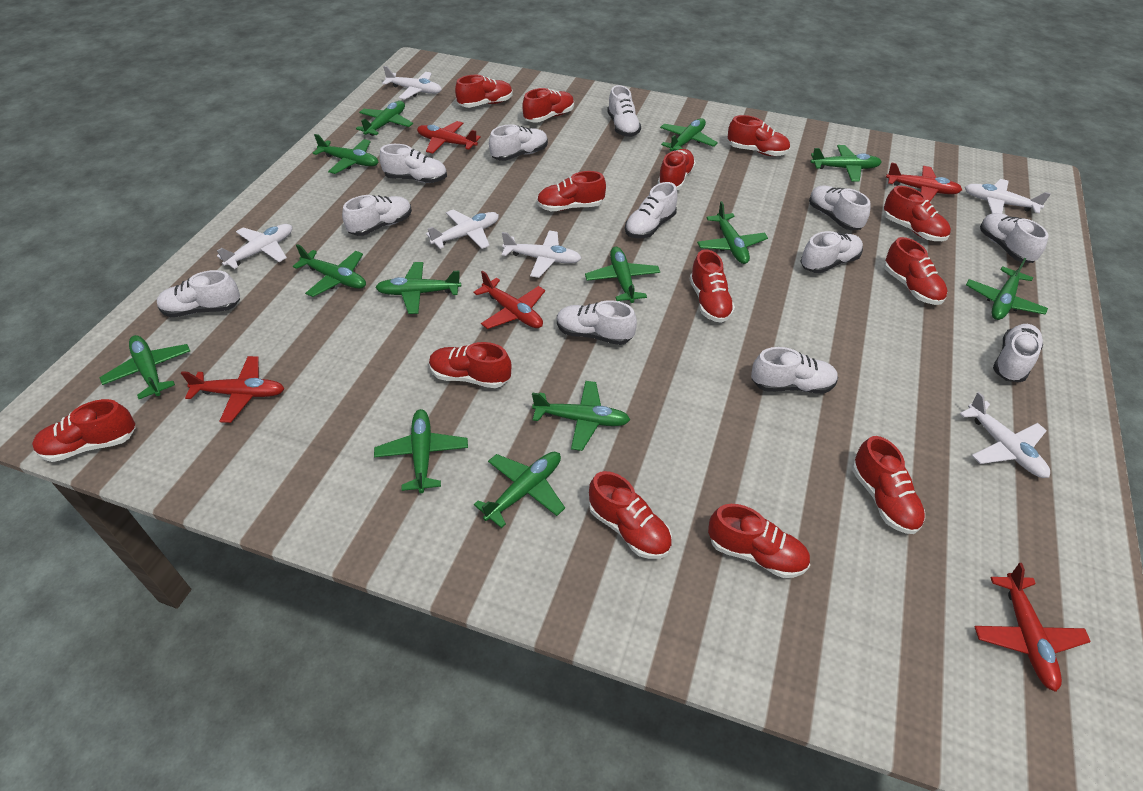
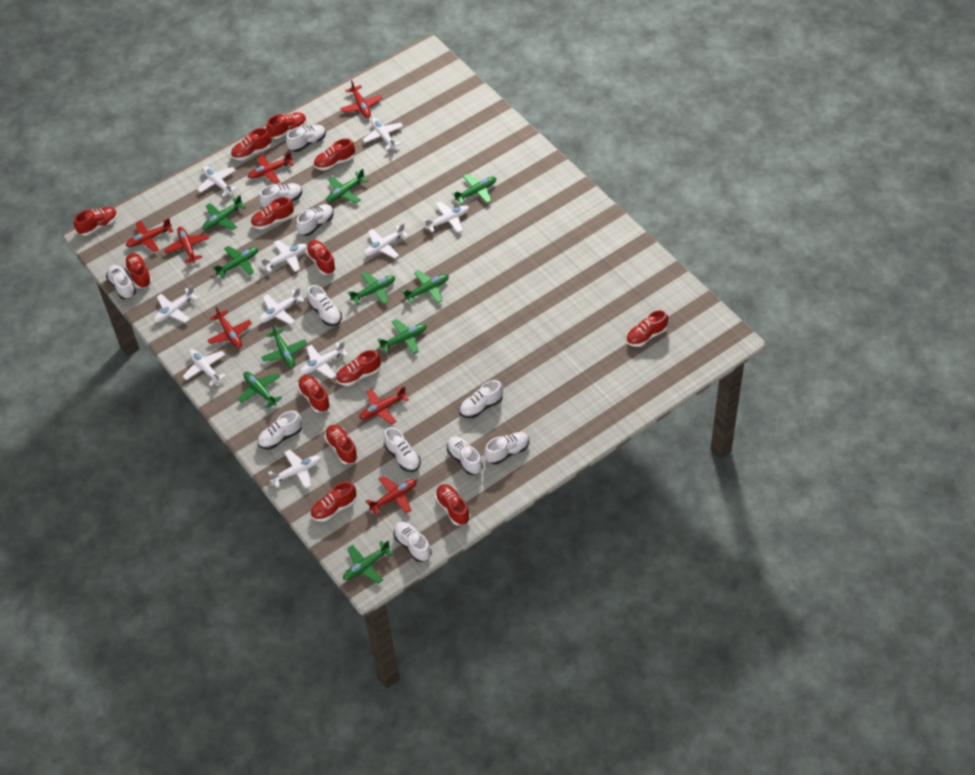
green plane: 13 -> 10
red plane: 5 -> 7
white plane: 6 -> 10
white shoe: 12 -> 11

